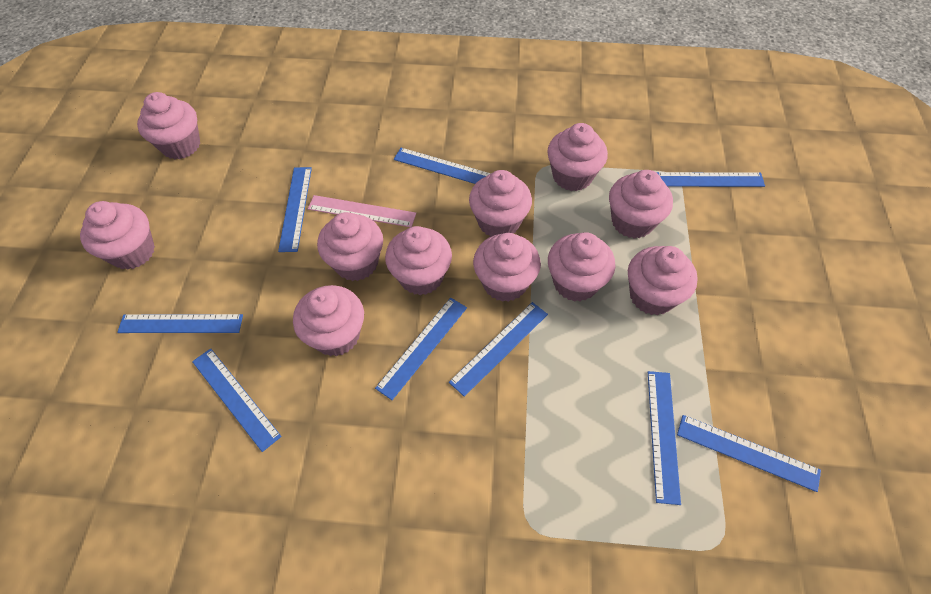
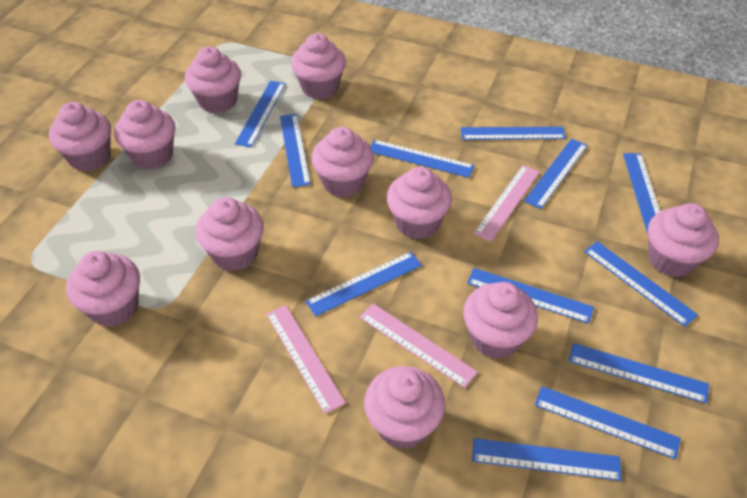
blue ruler: 9 -> 12
pink ruler: 1 -> 3

